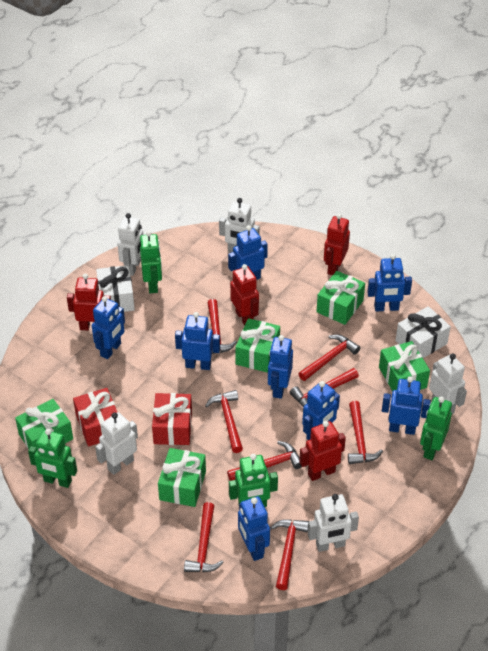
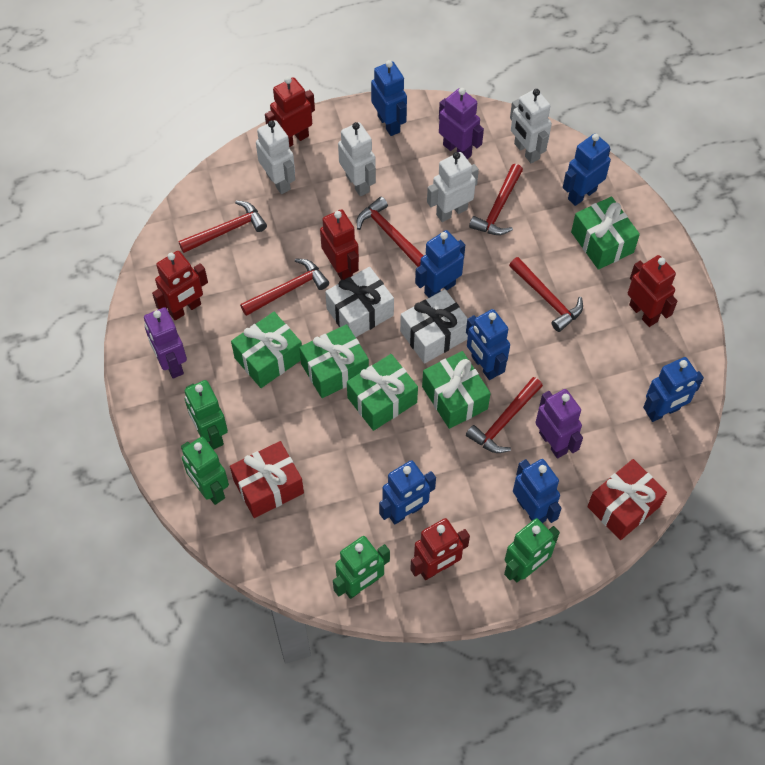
blue robot: 8 -> 7
purple robot: 0 -> 3
red hammer: 8 -> 6
red robot: 4 -> 5
white robot: 5 -> 4

